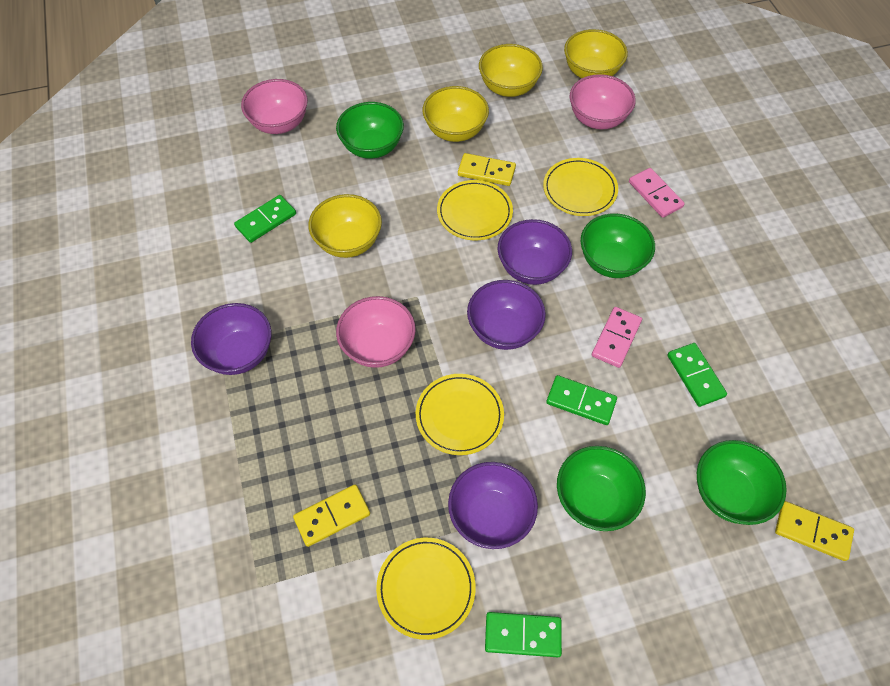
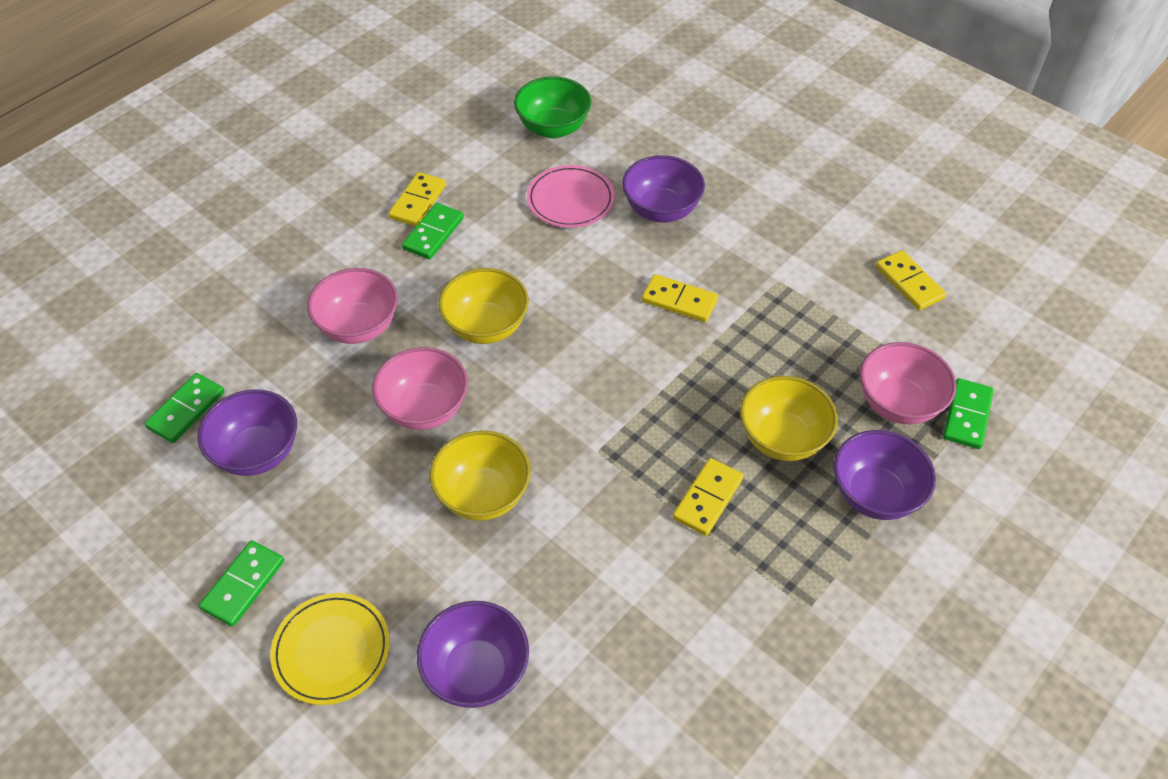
green bowl: 4 -> 1
pink domino: 2 -> 0
pink plate: 0 -> 1
yellow bowl: 4 -> 3
yellow domino: 3 -> 4
yellow plate: 4 -> 1

